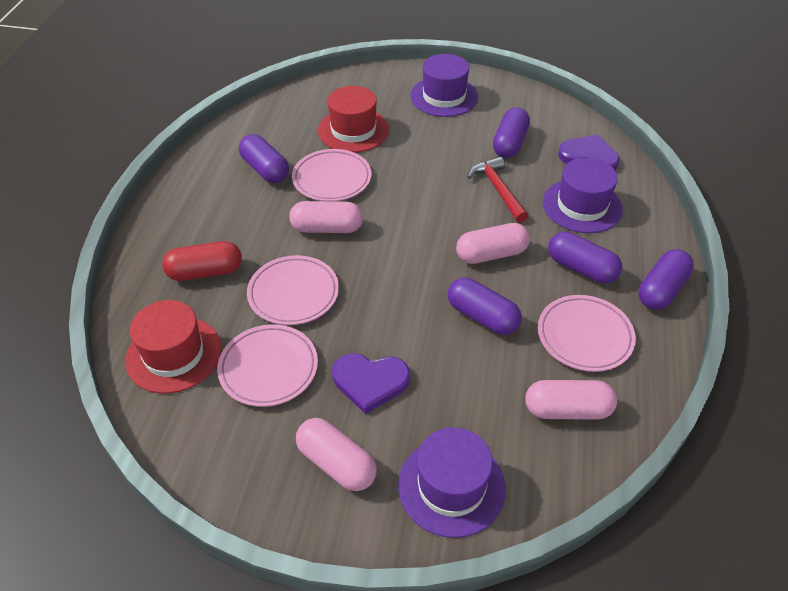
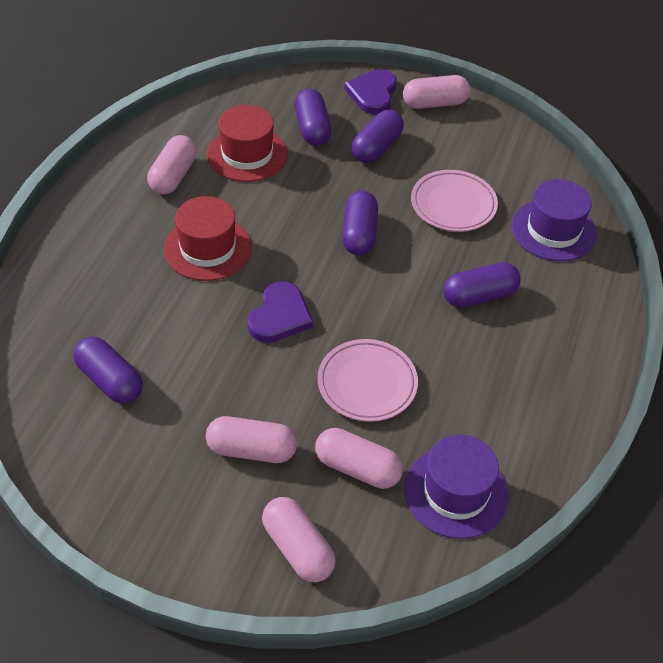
pink capsule: 4 -> 5
pink plate: 4 -> 2
purple hat: 3 -> 2
red capsule: 1 -> 0
red hammer: 1 -> 0

